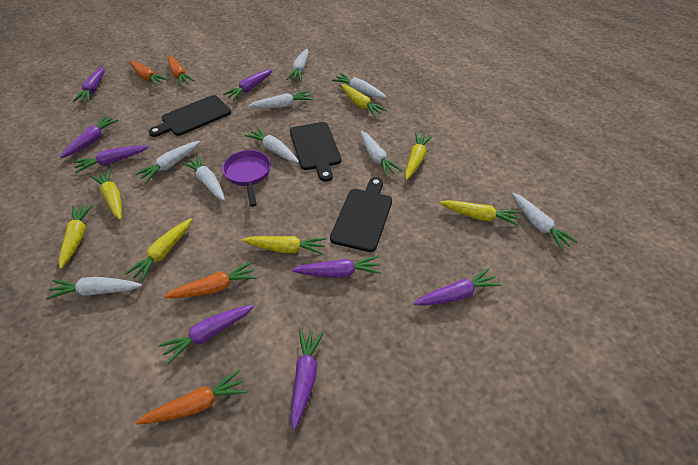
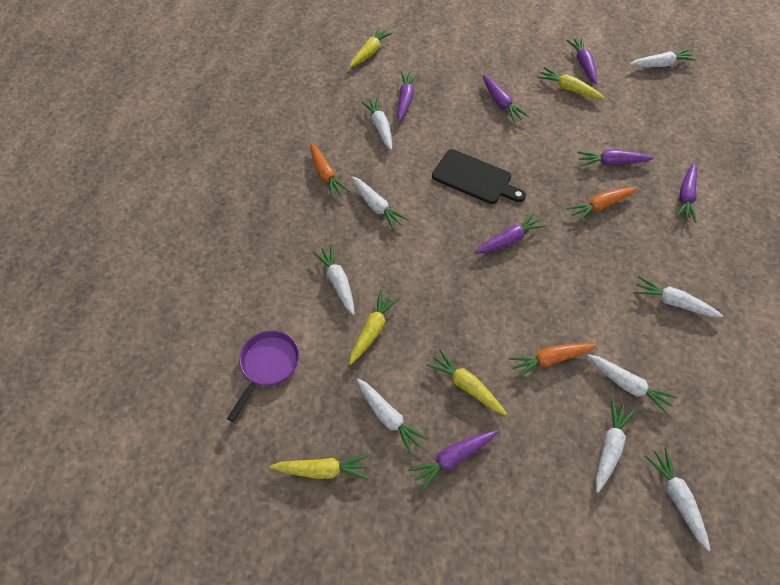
black cutting board: 3 -> 1
orange carrot: 4 -> 3
purple carrot: 8 -> 7
yellow carrot: 7 -> 5

